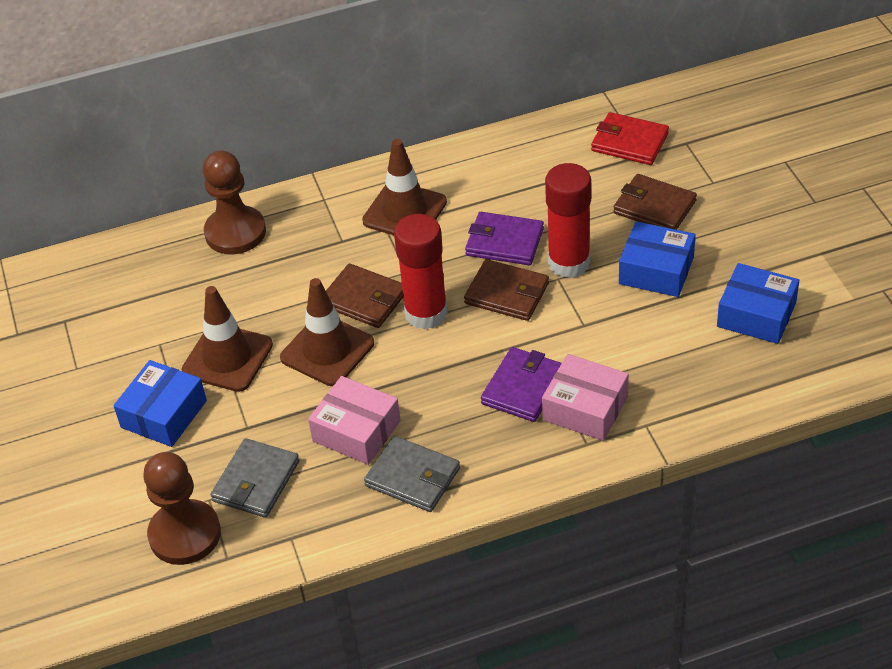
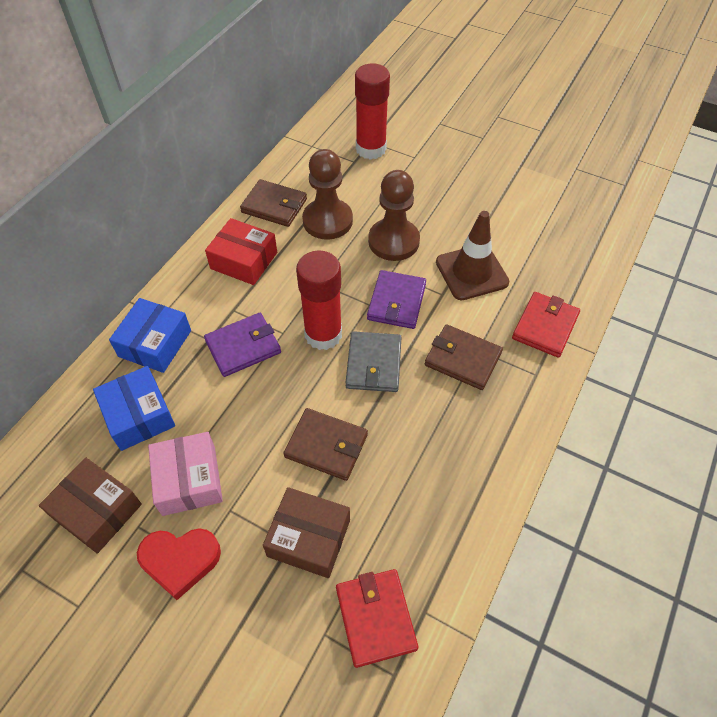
blue box: 3 -> 2
brown box: 0 -> 2
brown traffic cone: 3 -> 1
grey wallet: 2 -> 1
pink box: 2 -> 1
red box: 0 -> 1
red heart: 0 -> 1
red wallet: 1 -> 2

